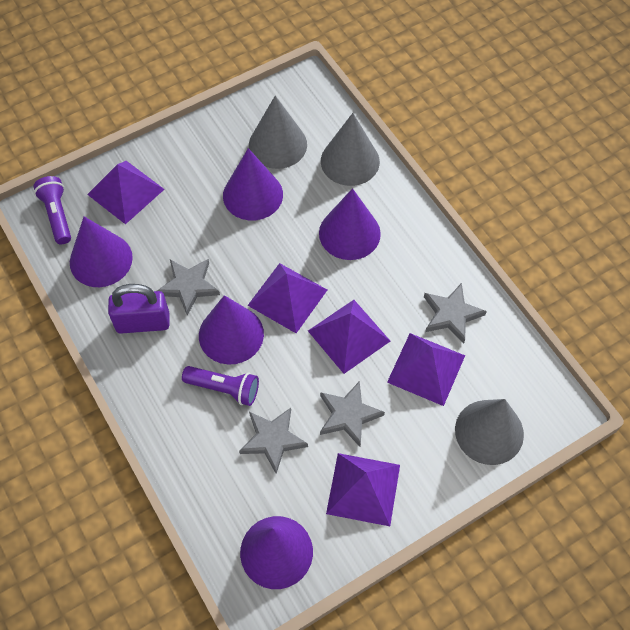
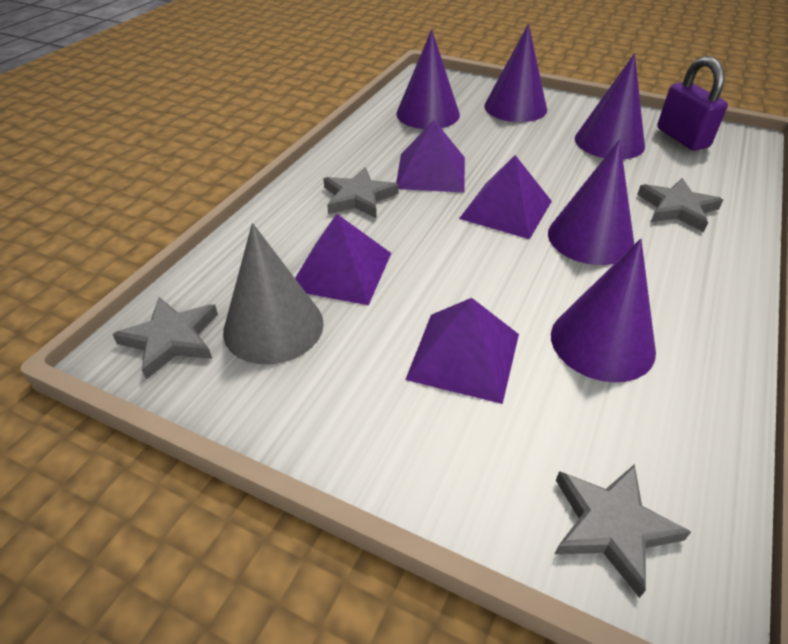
grey cone: 3 -> 1
purple flashlight: 2 -> 0
purple pyramid: 5 -> 4

